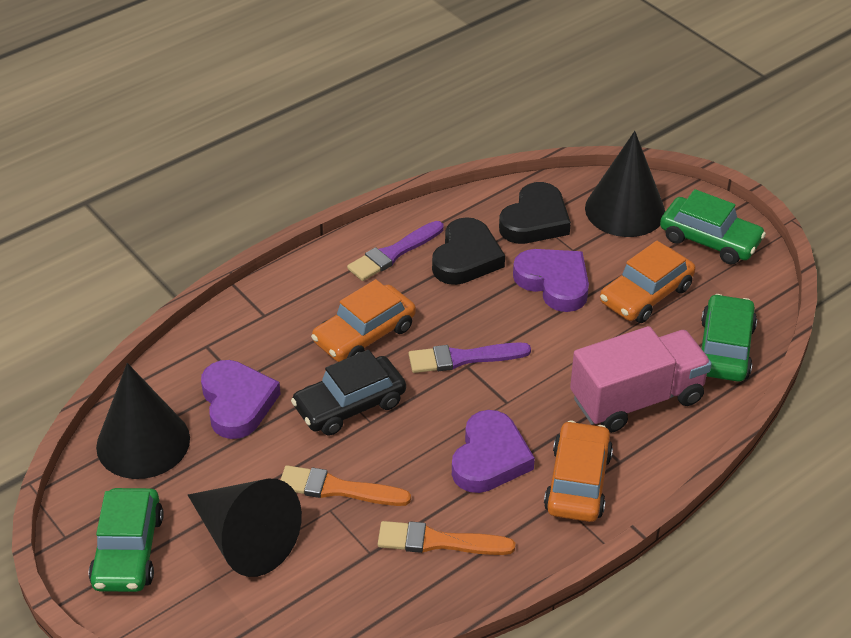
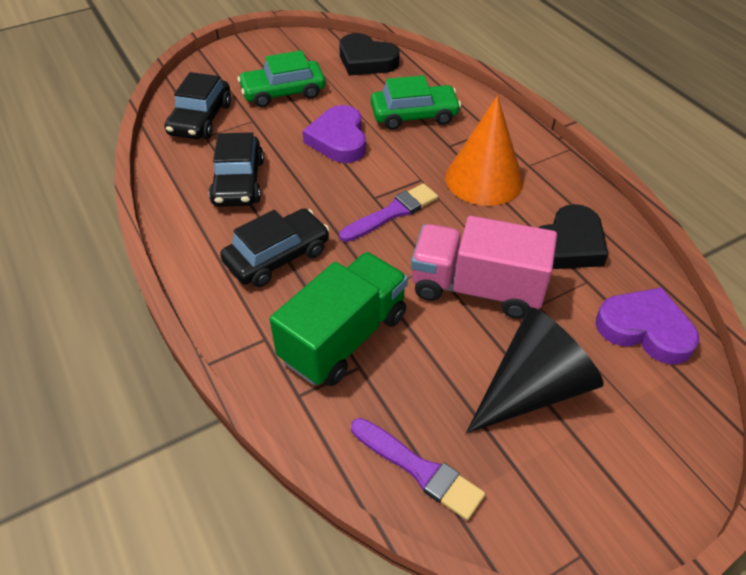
black car: 1 -> 3
black cone: 3 -> 1
green car: 3 -> 2
green truck: 0 -> 1
orange brush: 2 -> 0
orange car: 3 -> 0
orange cone: 0 -> 1
purple heart: 3 -> 2

